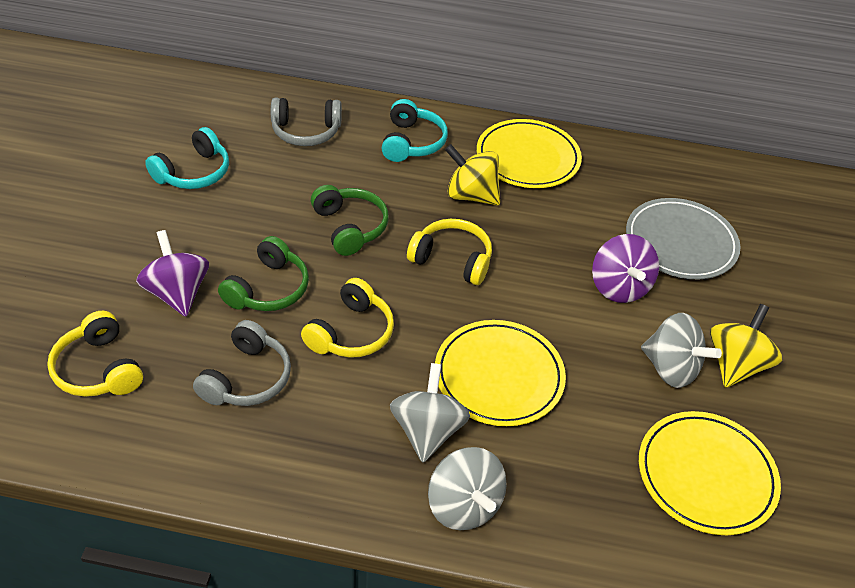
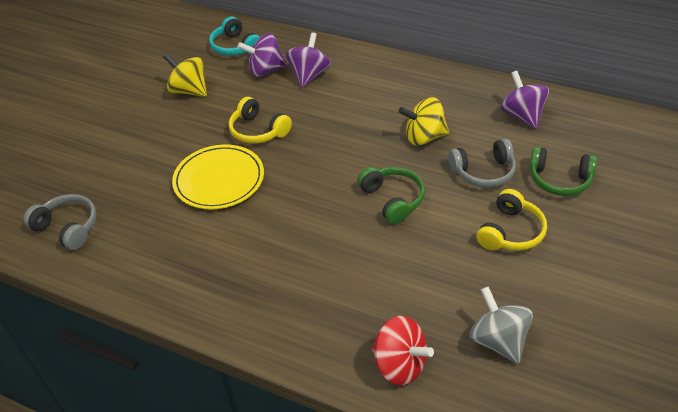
grey plate: 1 -> 0
grey spinning top: 3 -> 1
purple spinning top: 2 -> 3
red spinning top: 0 -> 1
turquoise headphones: 2 -> 1
yellow headphones: 3 -> 2
yellow plate: 3 -> 1

